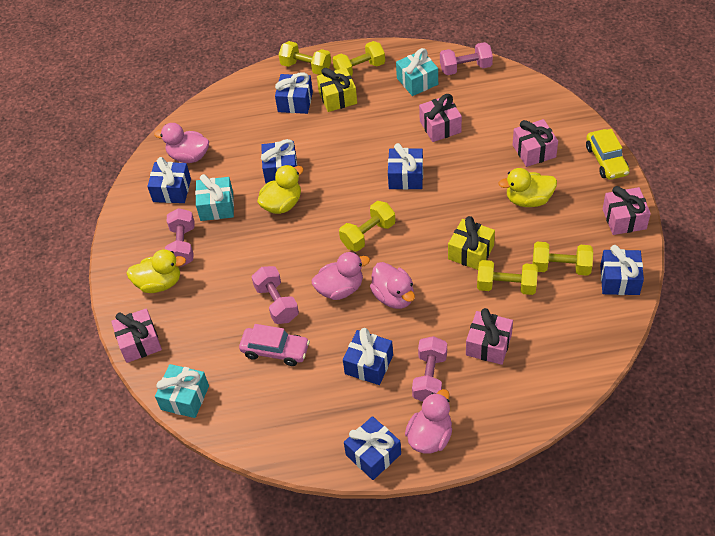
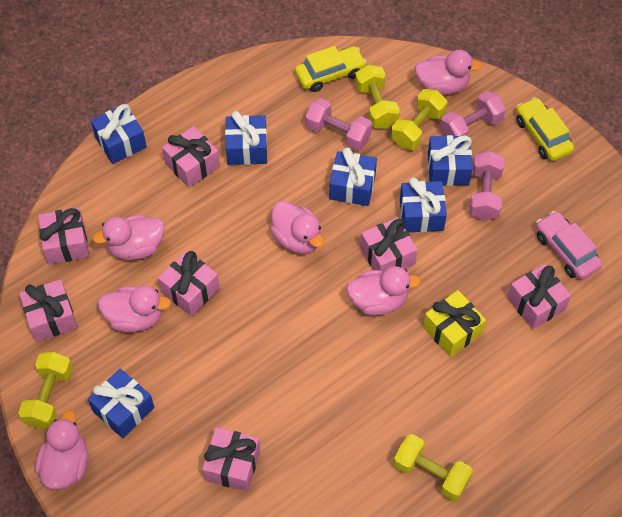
blue gift: 7 -> 6
pink duck: 4 -> 6
pink dumbbell: 4 -> 3
pink gift: 5 -> 7
turquoise gift: 3 -> 0
yellow car: 1 -> 2
yellow duck: 3 -> 0
yellow dumbbell: 5 -> 4
yellow gift: 2 -> 1

